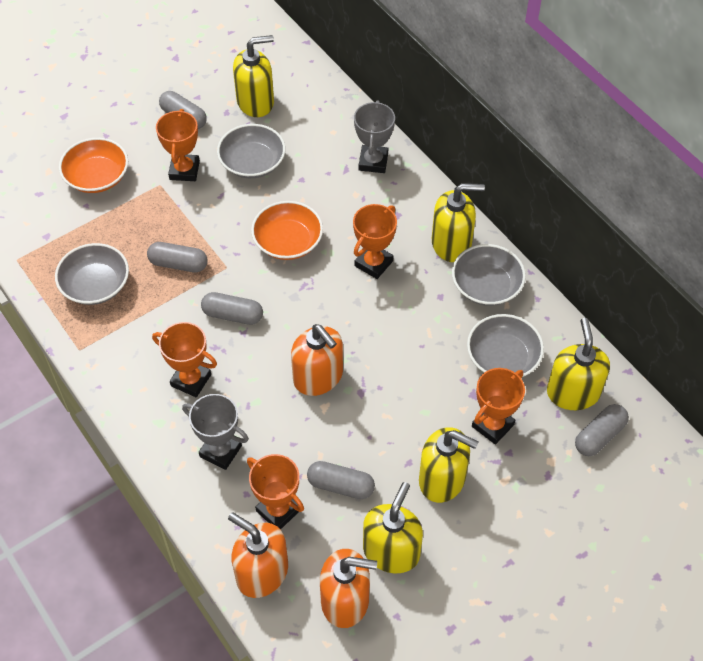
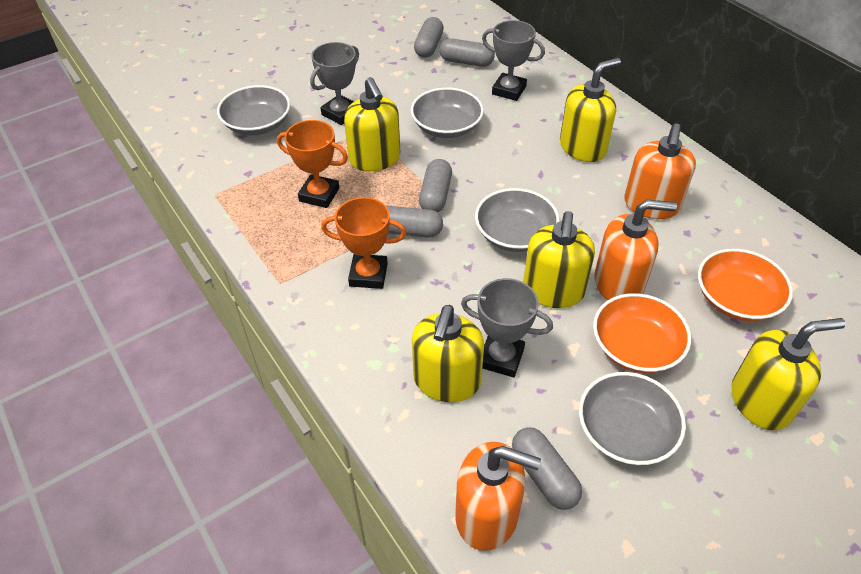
grey trophy: 2 -> 3
orange trophy: 5 -> 2

